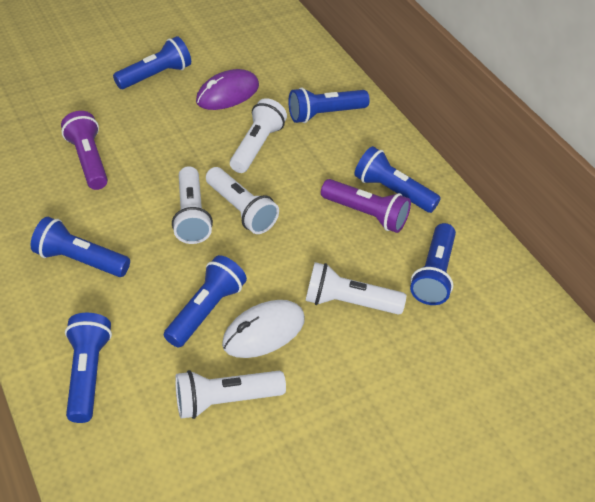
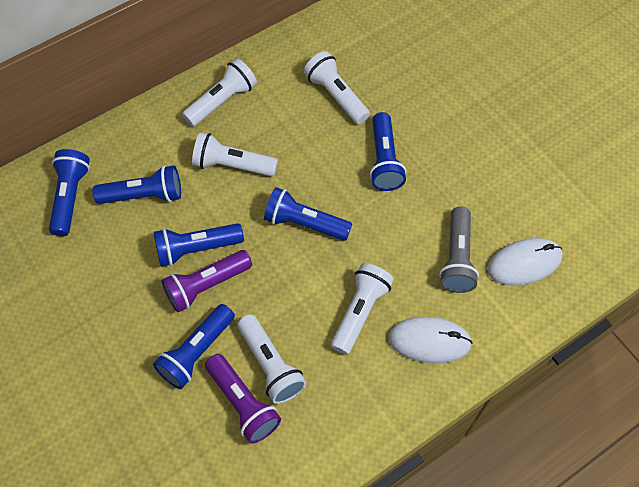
blue flashlight: 7 -> 6
grey flashlight: 0 -> 1
purple mouse: 1 -> 0
white mouse: 1 -> 2

